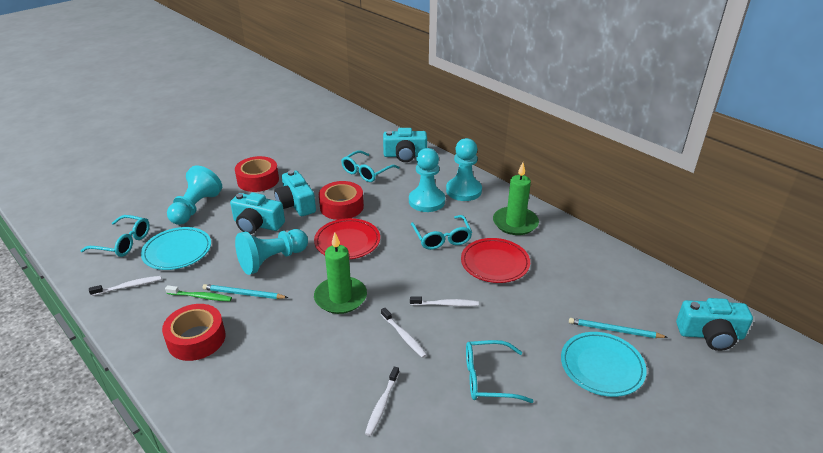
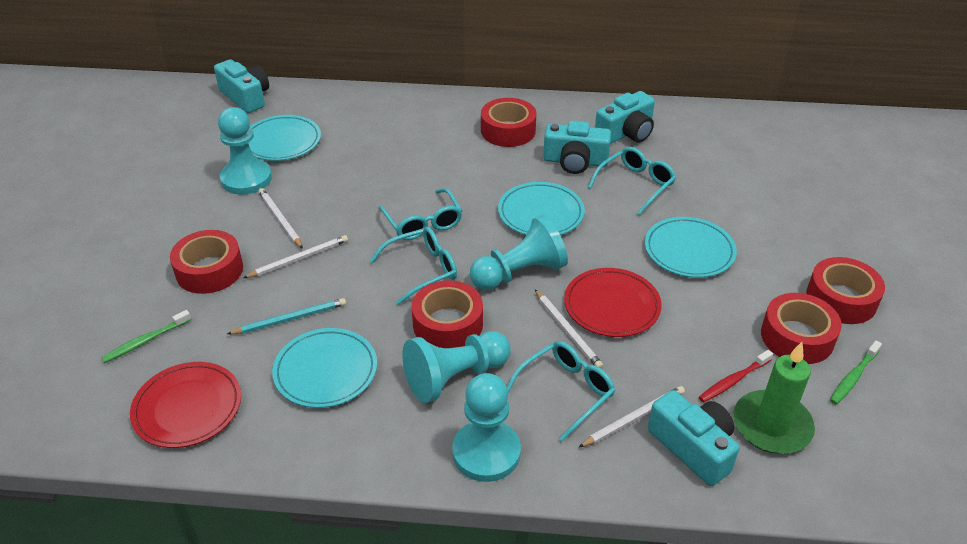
green candle: 2 -> 1
green toothbrush: 1 -> 2
red tape: 3 -> 5
red toothbrush: 0 -> 1
turquoise pencil: 2 -> 1
turquoise plate: 2 -> 4
white pencil: 0 -> 4
white toothbrush: 4 -> 0

